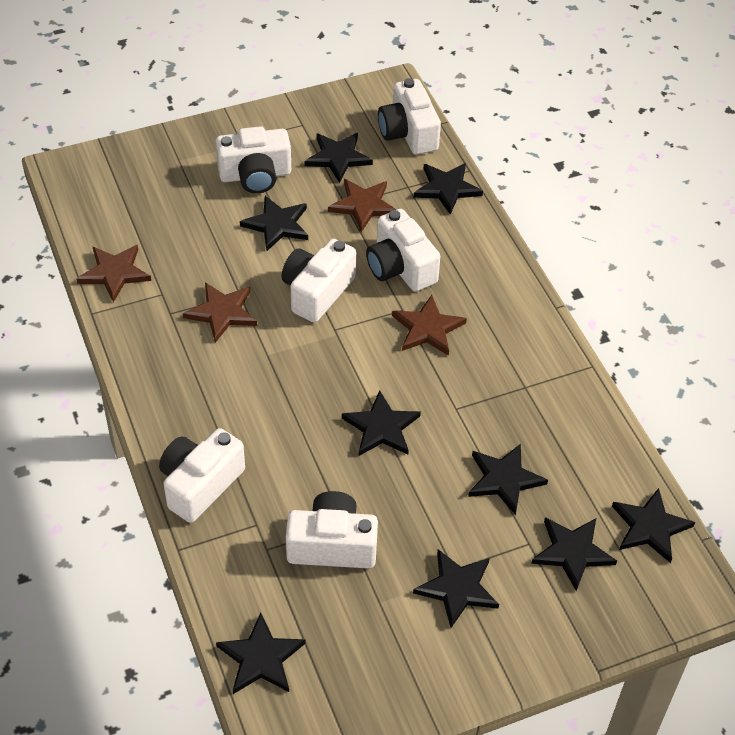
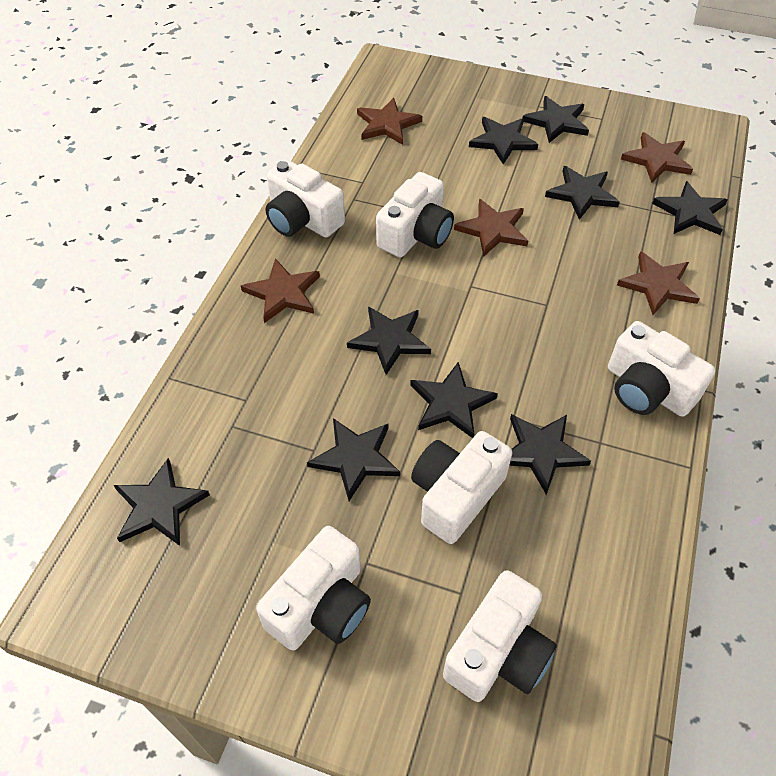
brown star: 4 -> 5

